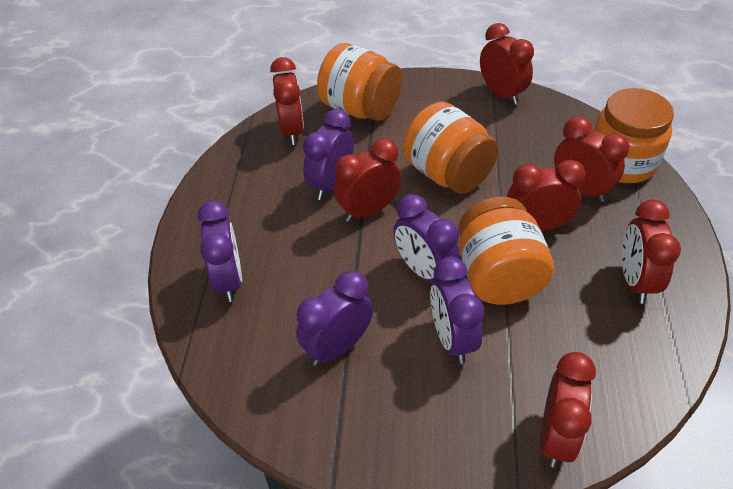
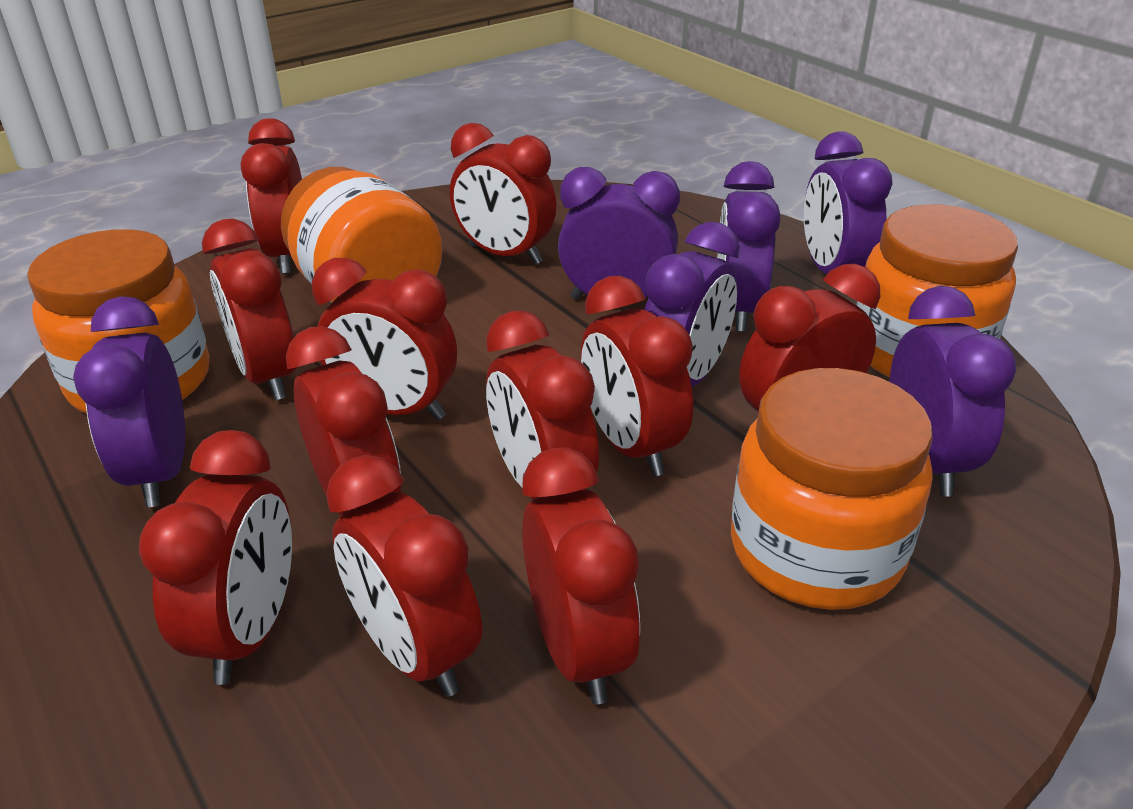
purple clock: 5 -> 6
red clock: 7 -> 11

